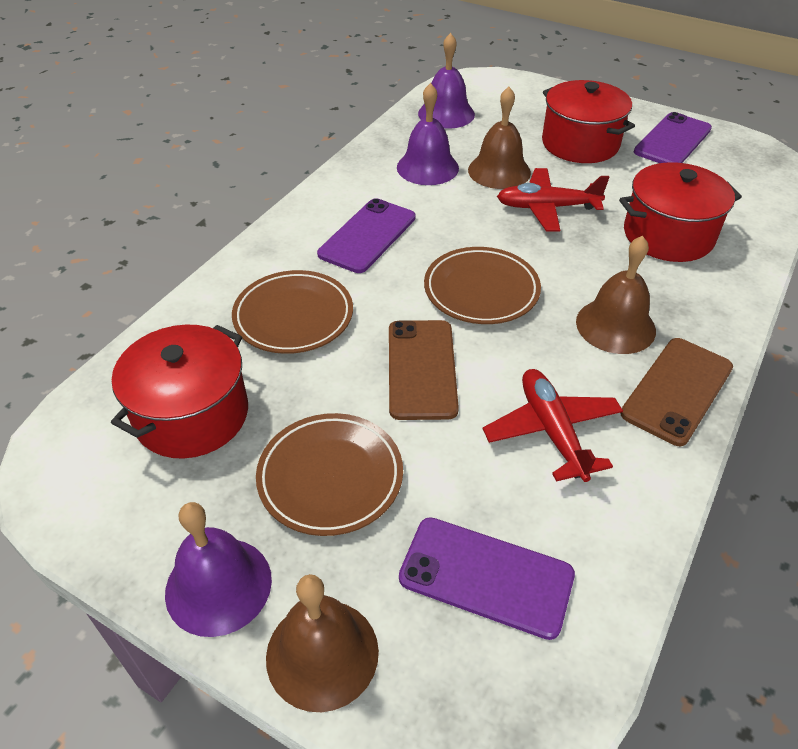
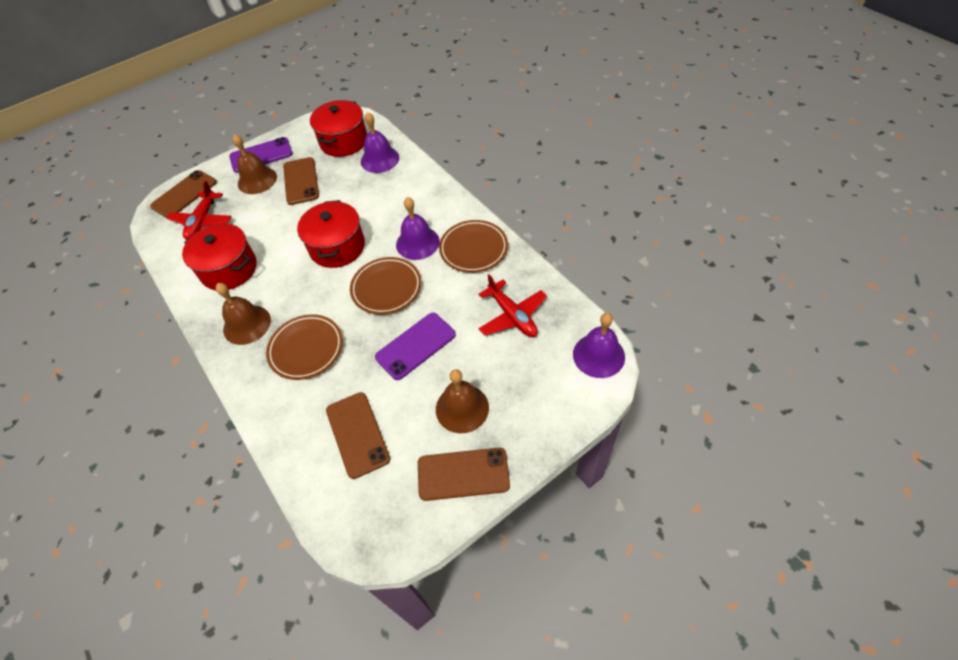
brown phone: 2 -> 4
purple phone: 3 -> 2

